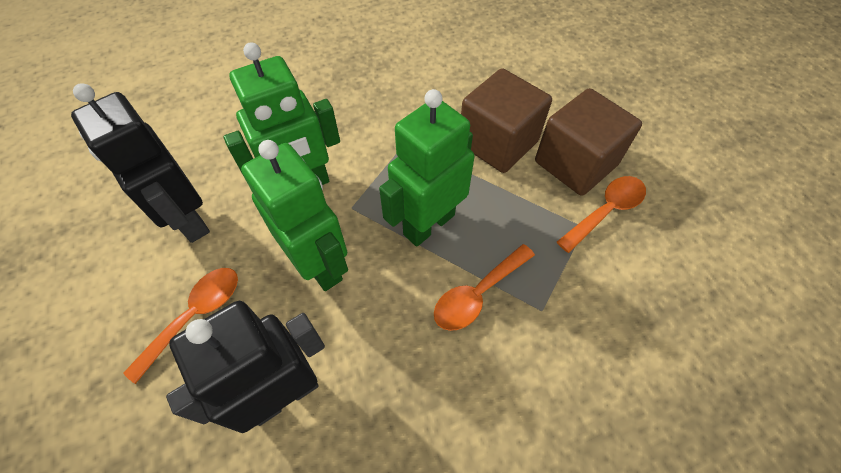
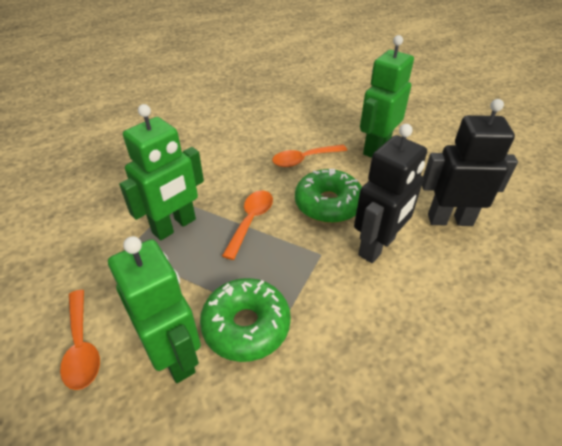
brown cube: 2 -> 0
green donut: 0 -> 2

